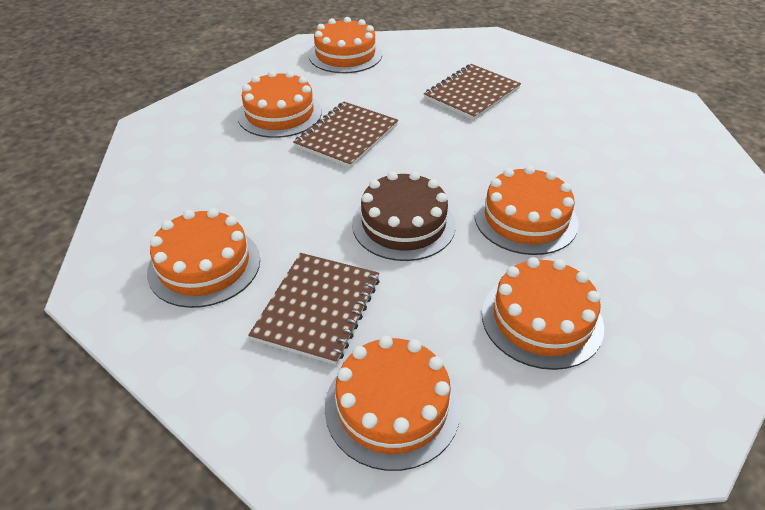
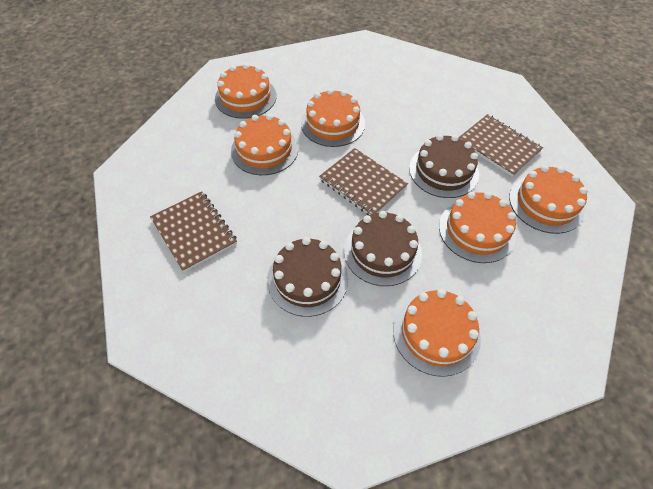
brown cake: 1 -> 3

